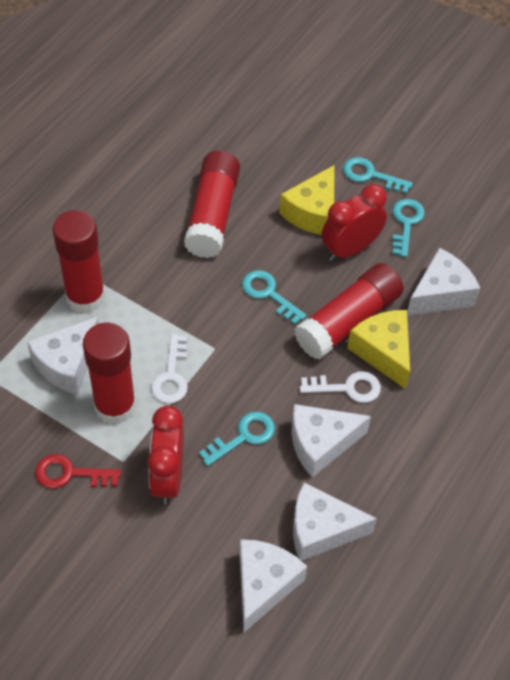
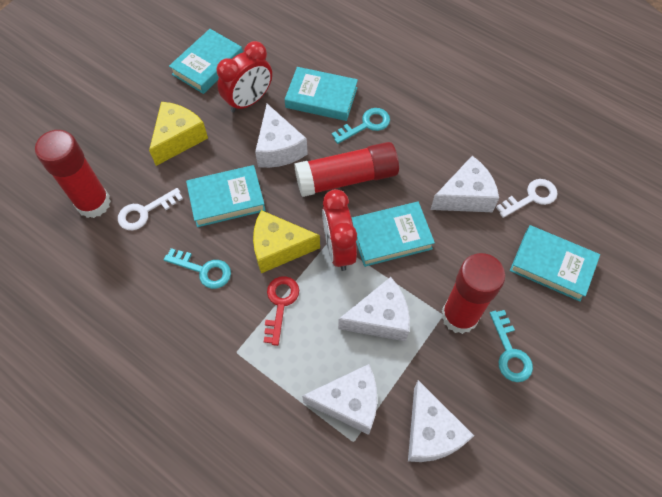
red glue stick: 4 -> 3
turquoise book: 0 -> 5
turquoise key: 4 -> 3

